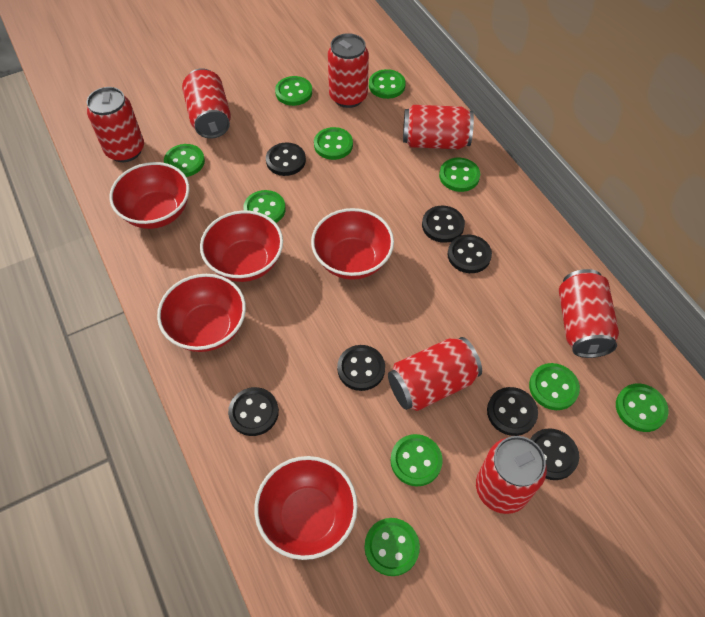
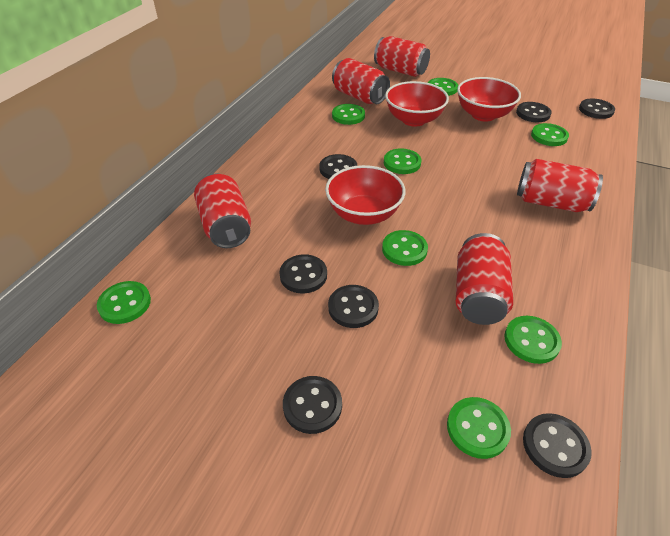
green button: 10 -> 8
red bowl: 5 -> 3
red can: 7 -> 5

